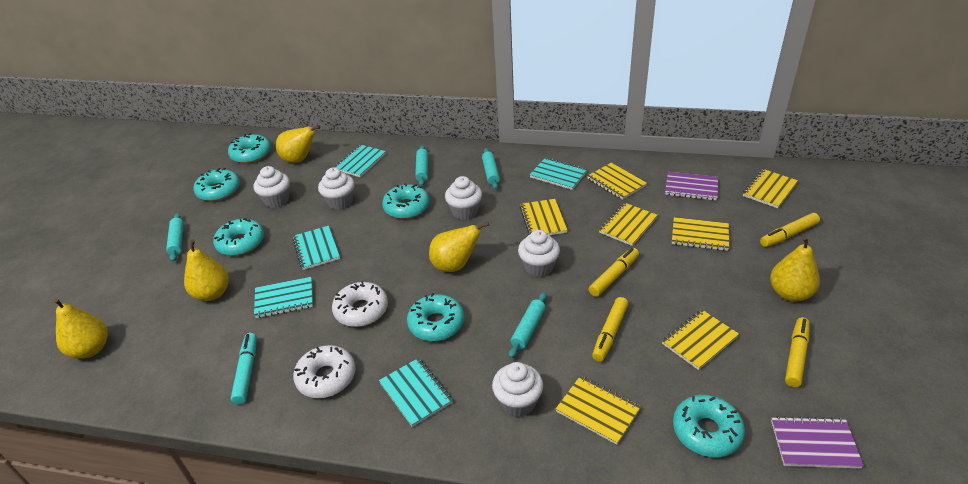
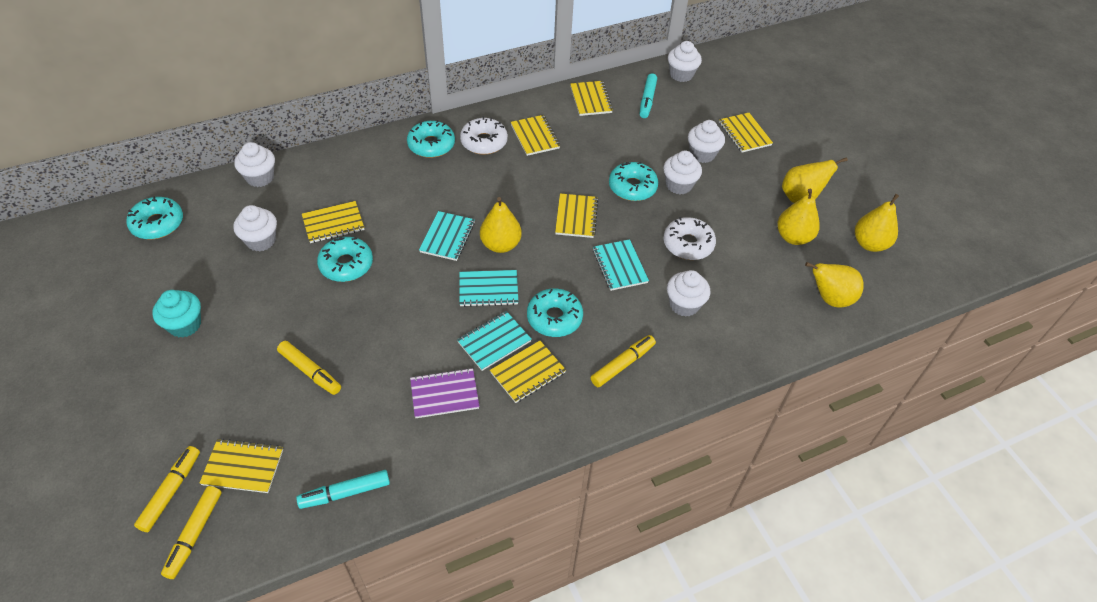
purple notebook: 2 -> 1
turquoise cupcake: 0 -> 1
turquoise donut: 6 -> 5
turquoise marker: 1 -> 2
turquoise notebook: 5 -> 4
turquoise rolling pin: 4 -> 0
white cupcake: 5 -> 6

